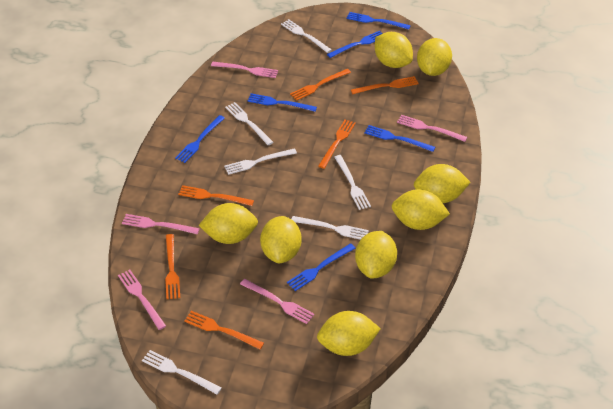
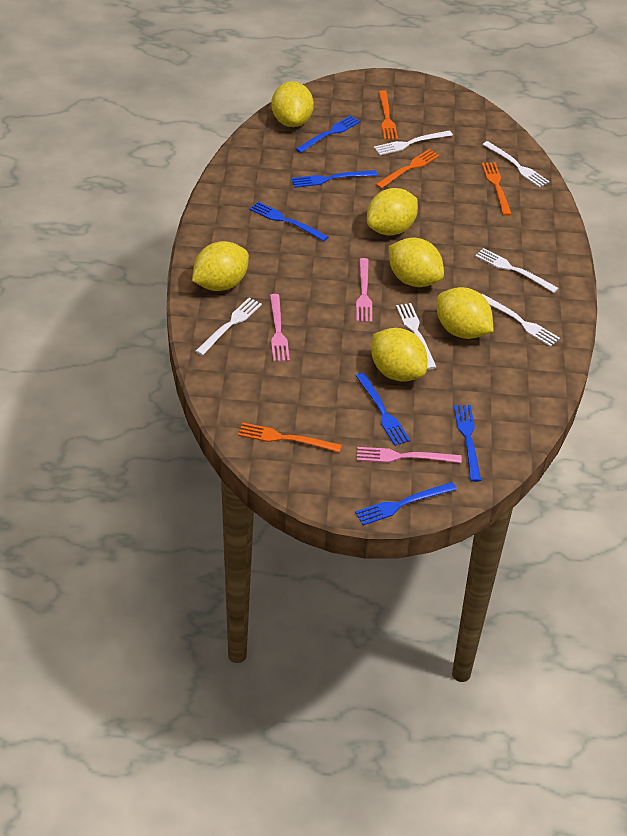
orange fork: 6 -> 4
pink fork: 5 -> 3
yellow lemon: 8 -> 6

